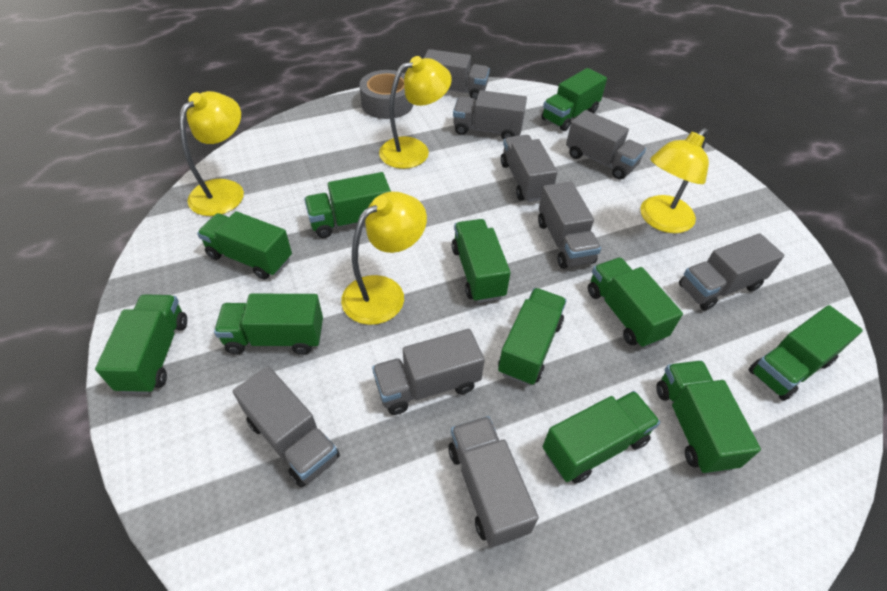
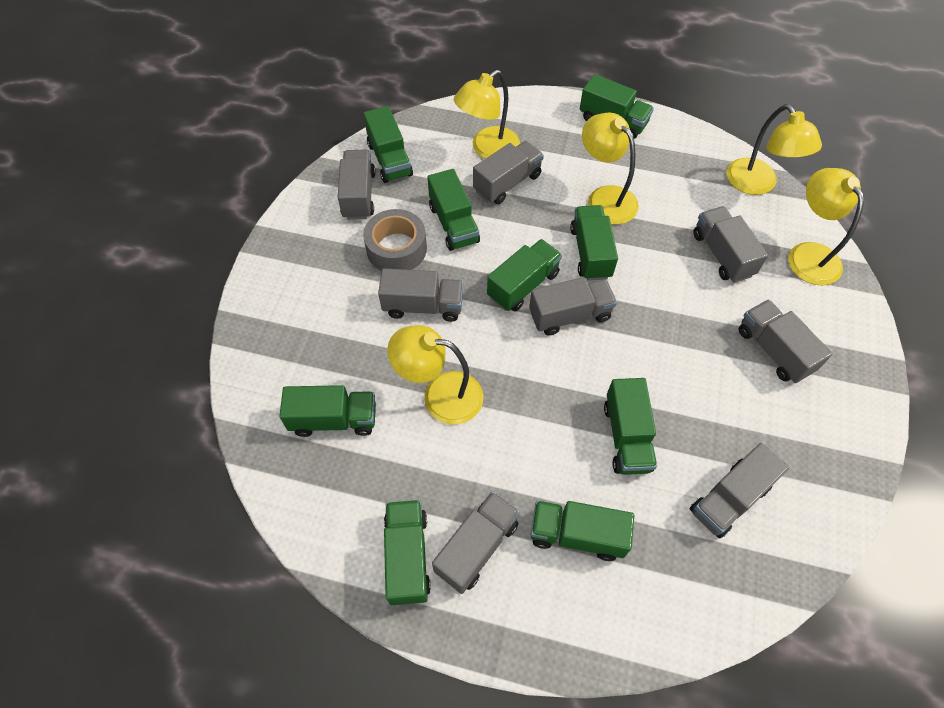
green truck: 11 -> 9
grey truck: 9 -> 8
yellow lamp: 4 -> 5

